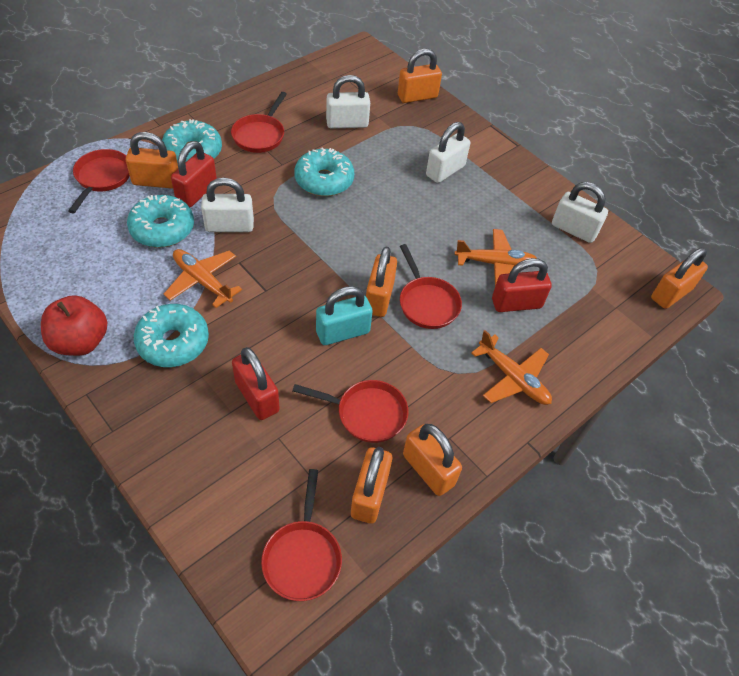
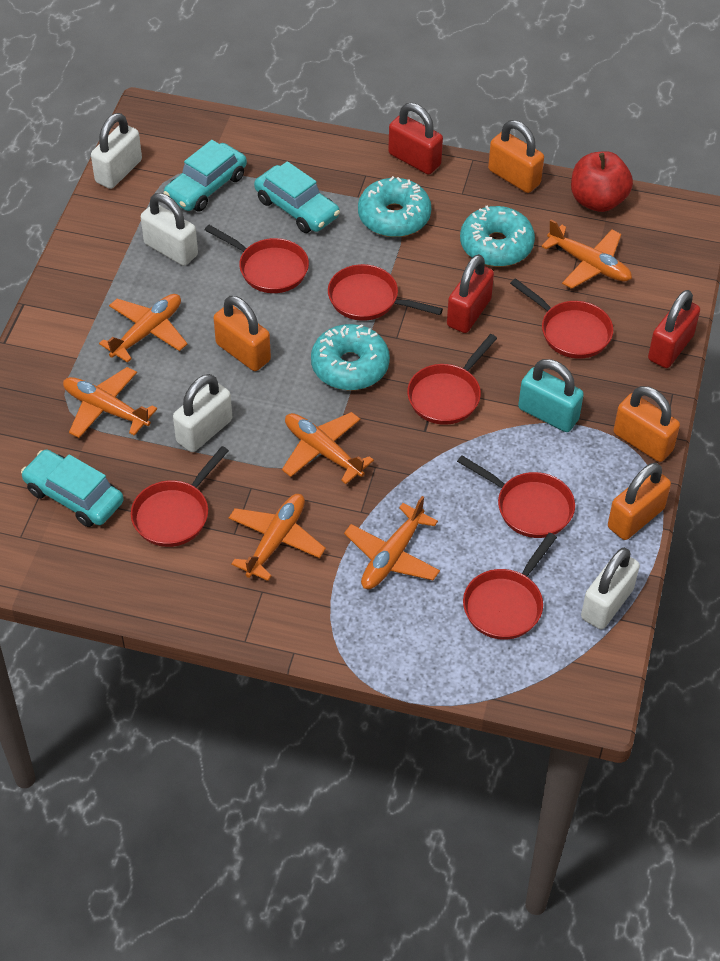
orange padlock: 6 -> 4
orange plane: 3 -> 6
red pan: 5 -> 7
turquoise car: 0 -> 3
turquoise donut: 4 -> 3

